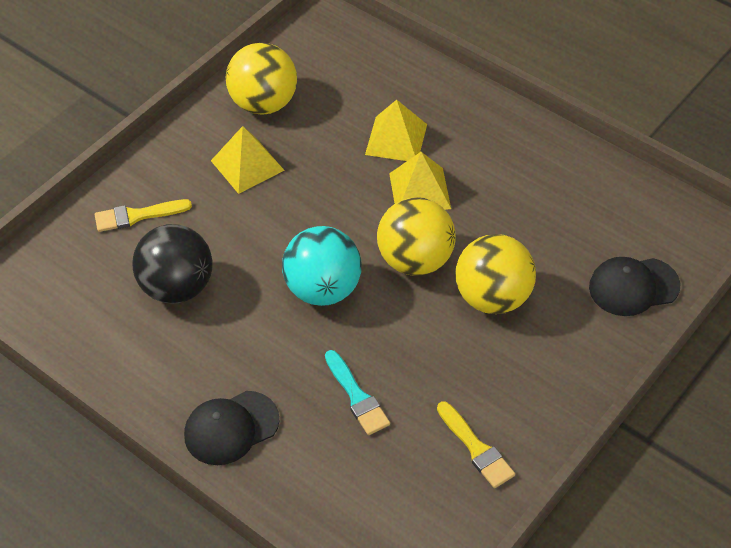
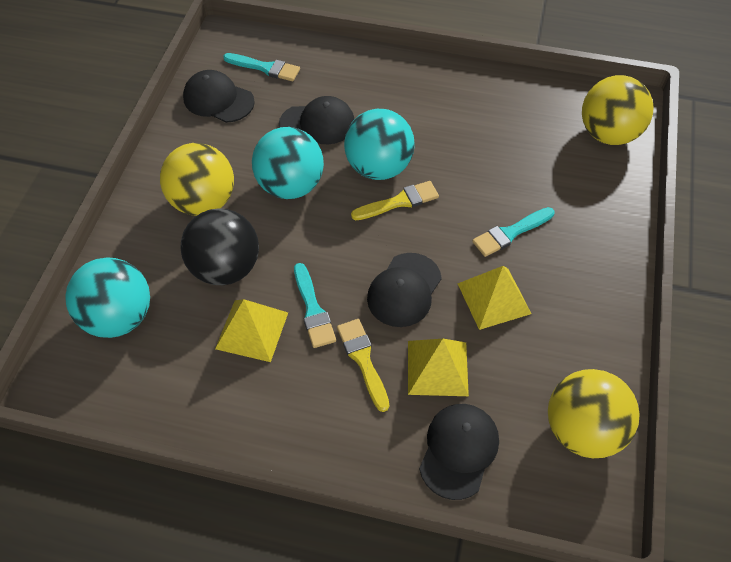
black cap: 2 -> 4
turquoise ball: 1 -> 3
turquoise brush: 1 -> 3

